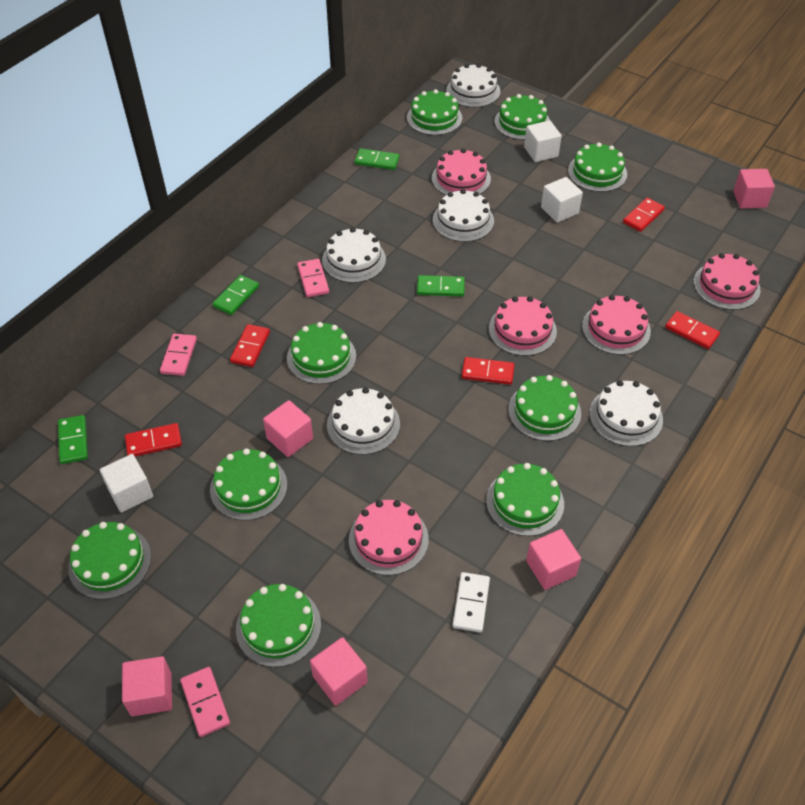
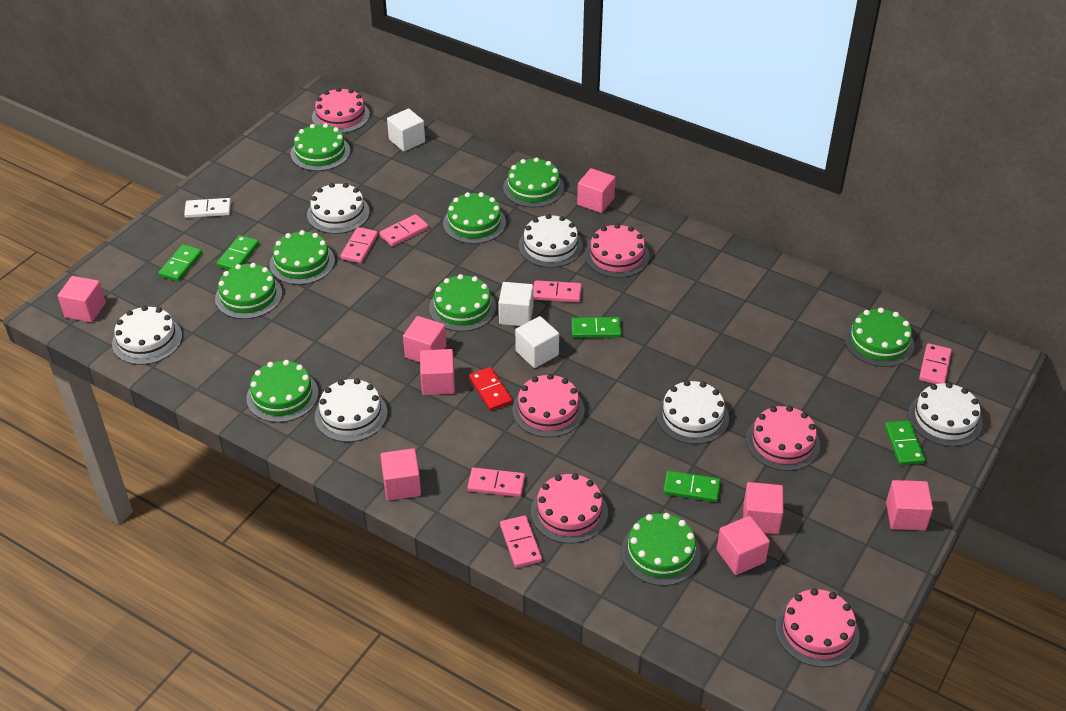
green domino: 4 -> 5
pink cake: 5 -> 6
pink cube: 5 -> 8
pink domino: 3 -> 6
red domino: 5 -> 1
white cake: 5 -> 6

